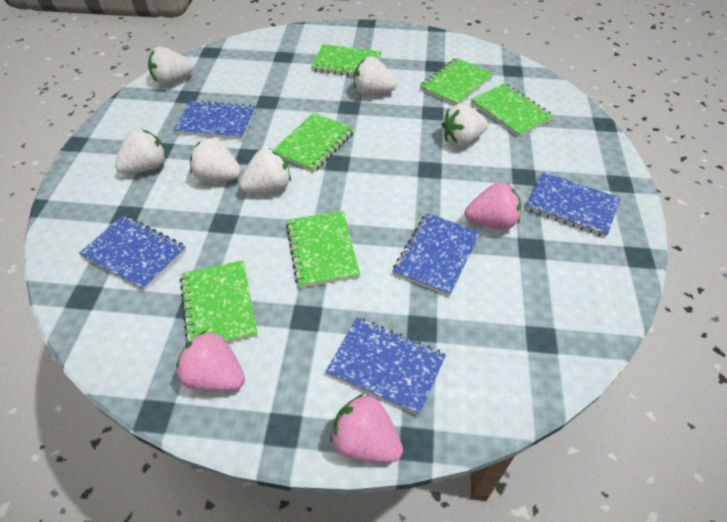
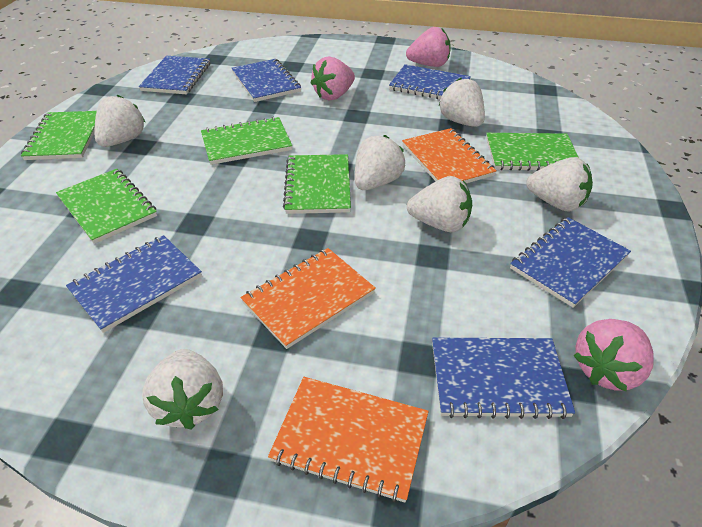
blue notebook: 5 -> 6
green notebook: 6 -> 5
orange notebook: 0 -> 3

